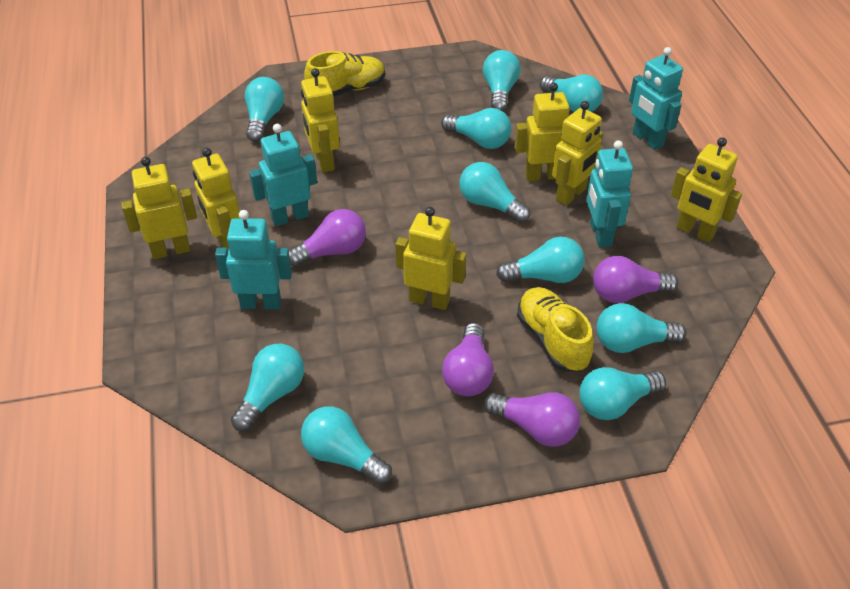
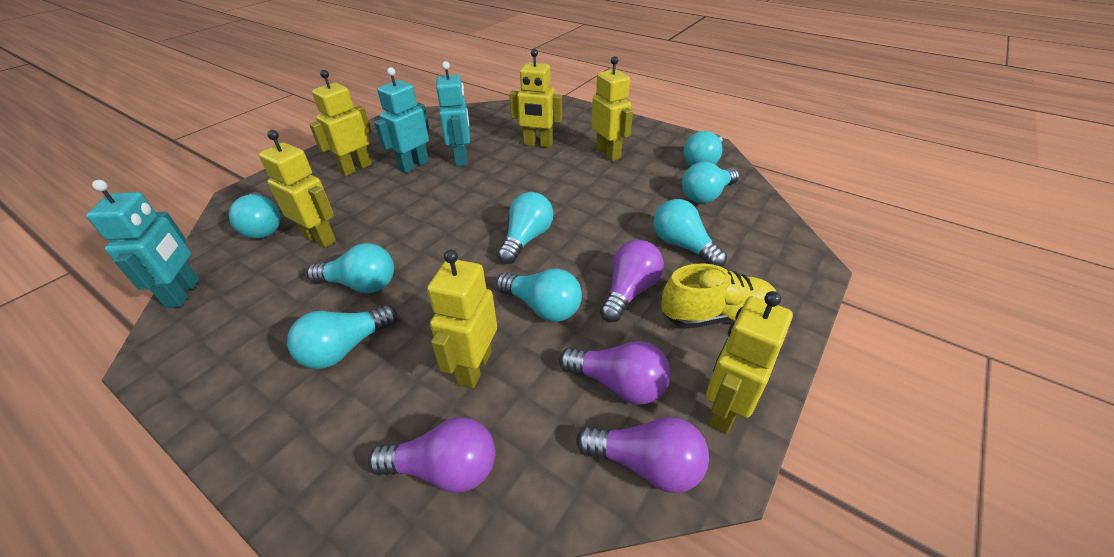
turquoise light bulb: 10 -> 8
turquoise robot: 4 -> 3
yellow robot: 7 -> 6
yellow shoe: 2 -> 1

